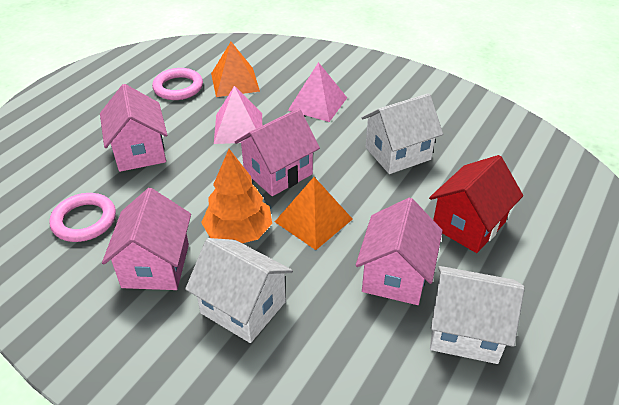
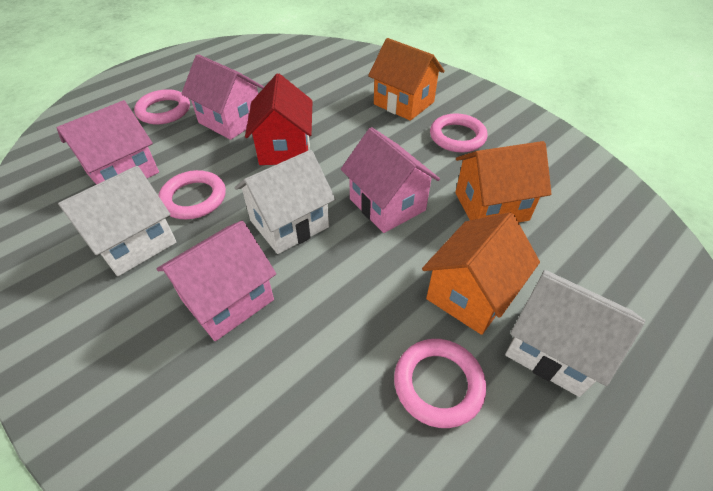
orange house: 0 -> 3
orange pyramid: 2 -> 0
orange tree: 1 -> 0
pink pyramid: 2 -> 0
pink ring: 2 -> 4

